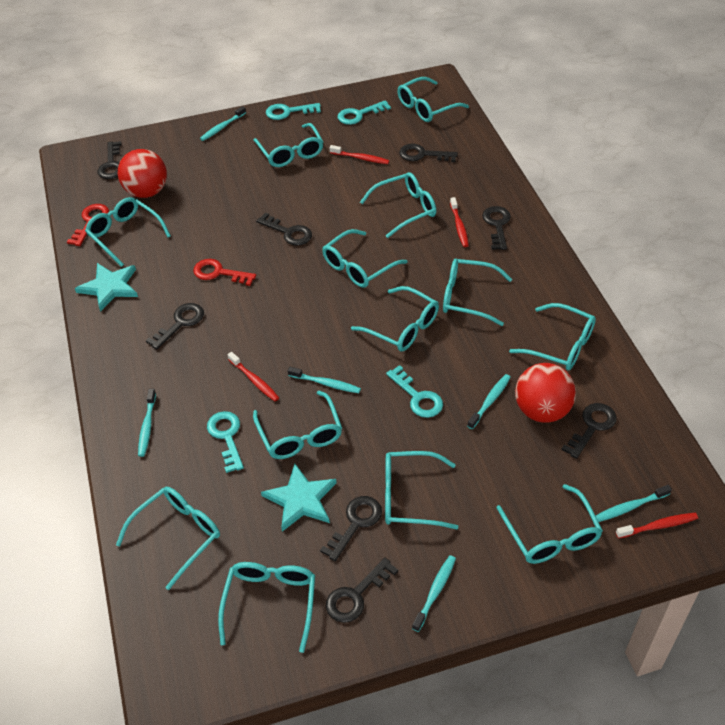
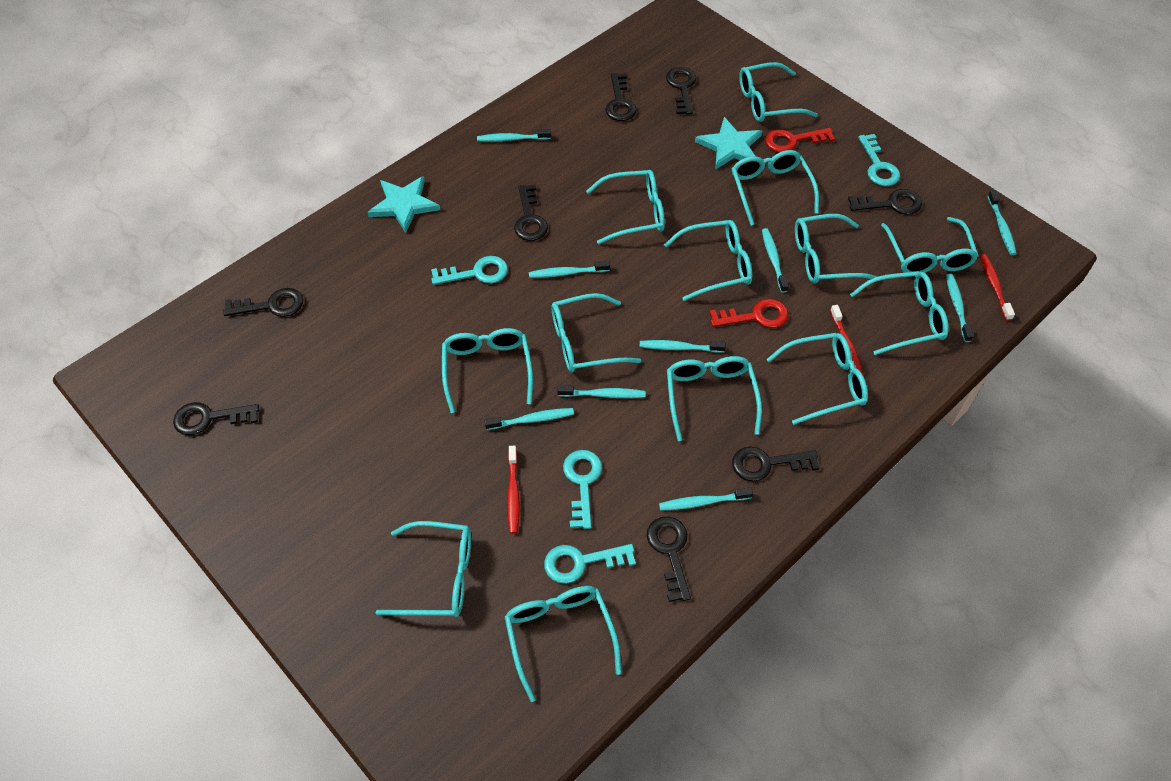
red ball: 2 -> 0
red toothbrush: 4 -> 3
turquoise toothbrush: 6 -> 9

